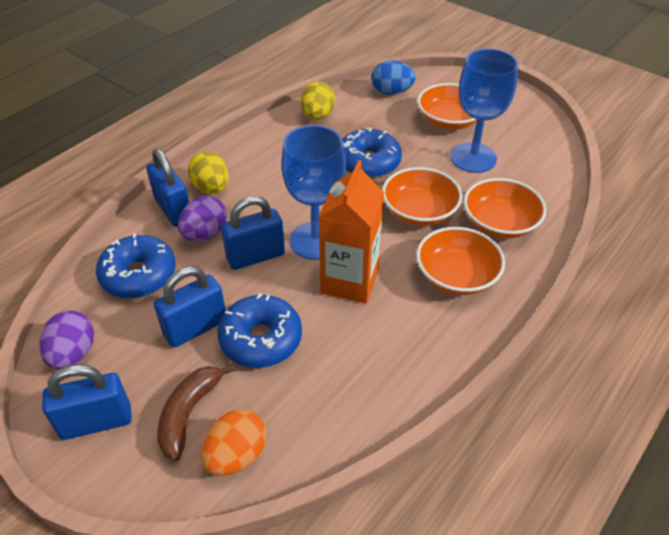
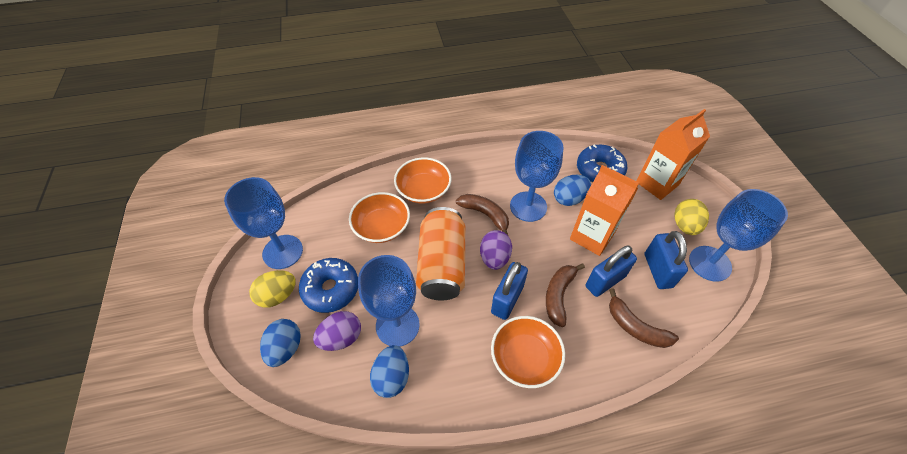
blue donut: 3 -> 2
blue egg: 1 -> 3
blue goblet: 2 -> 4
blue padlock: 4 -> 3
brown banana: 1 -> 3
orange bowl: 4 -> 3
orange can: 0 -> 1
orange carton: 1 -> 2
orange egg: 1 -> 0

